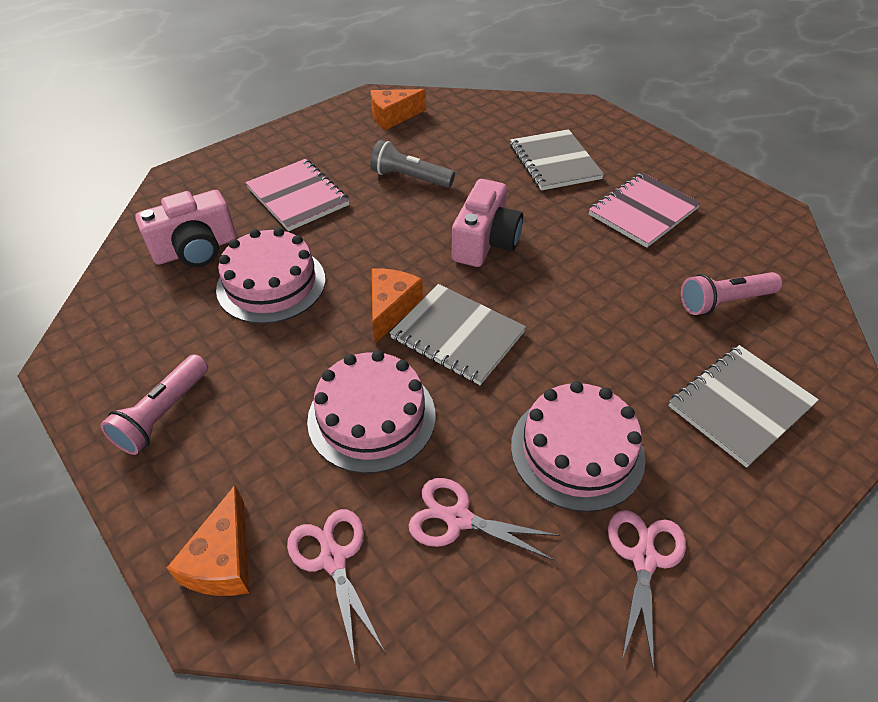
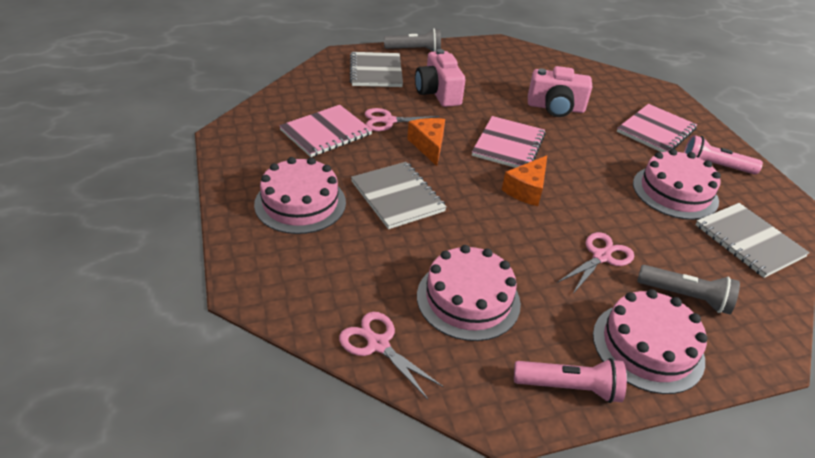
grey flashlight: 1 -> 2
orange cheese: 3 -> 2
pink cake: 3 -> 4
pink notebook: 2 -> 3

